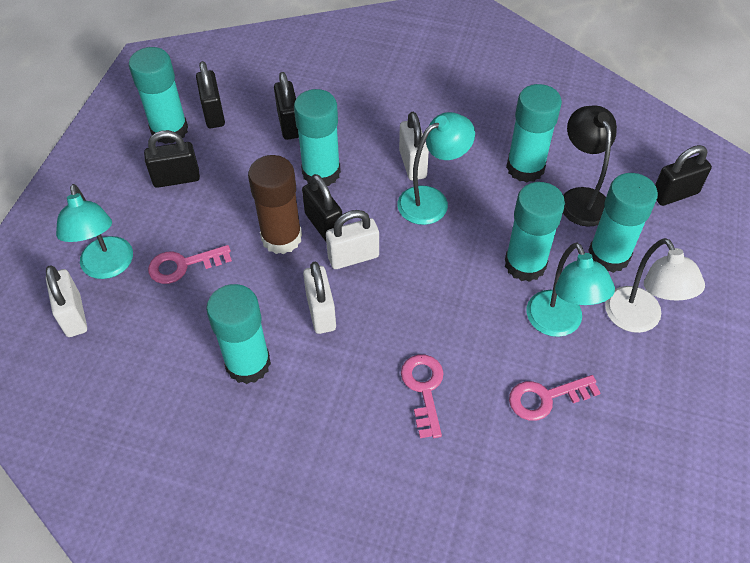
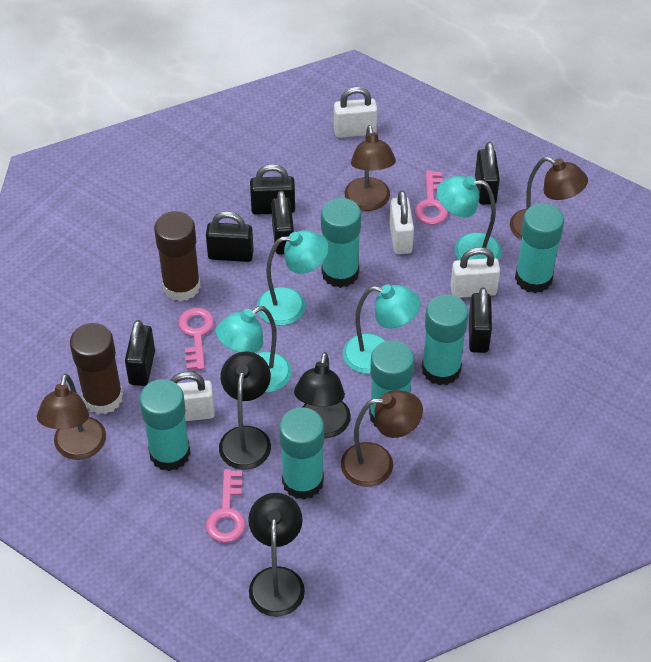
black lamp: 1 -> 3
black padlock: 5 -> 6
brown glue stick: 1 -> 2
brown lamp: 0 -> 4
turquoise lamp: 3 -> 4
white lamp: 1 -> 0

